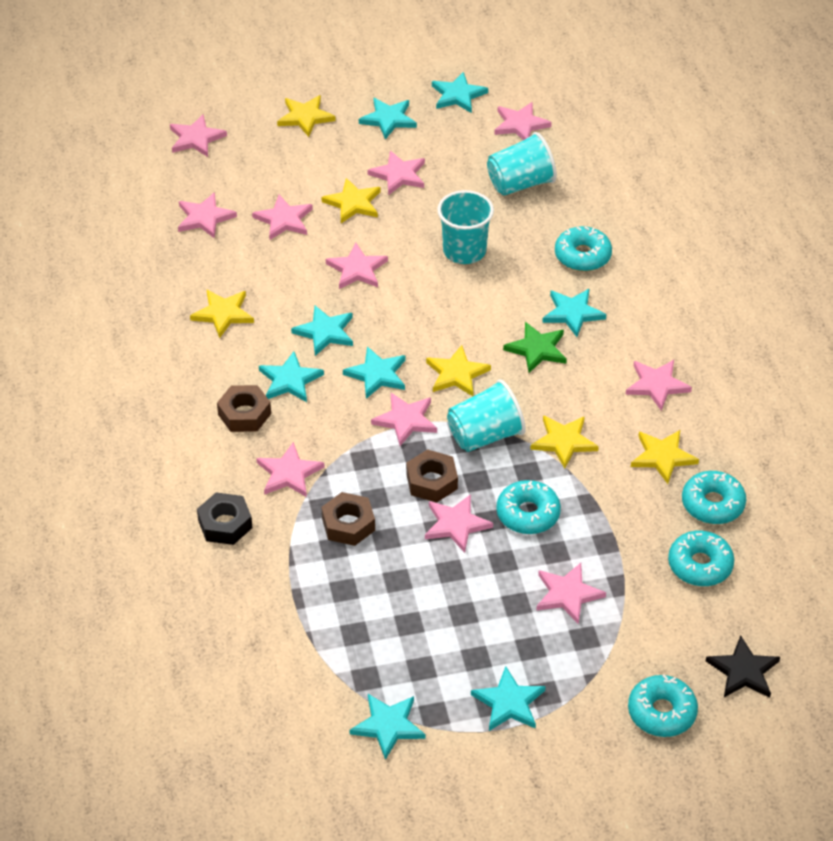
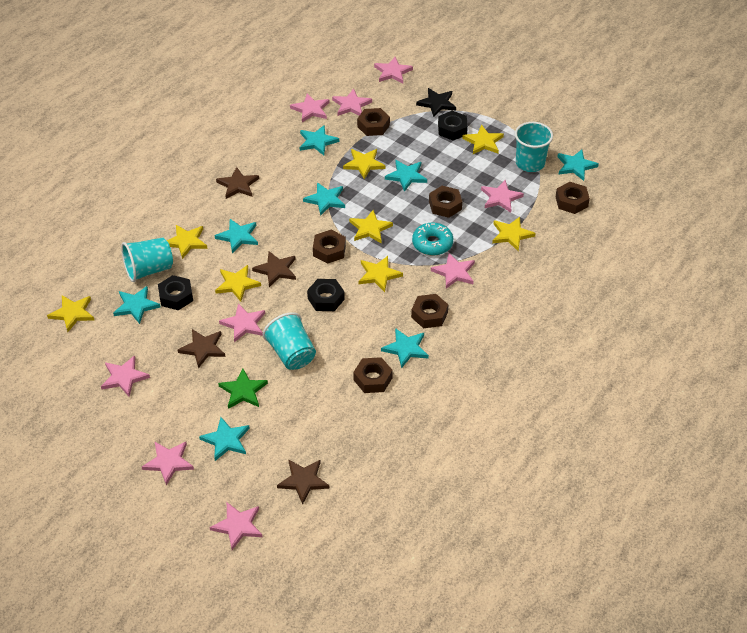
black nut: 1 -> 3
brown nut: 3 -> 6
brown star: 0 -> 4
pink star: 11 -> 9
turquoise donut: 5 -> 1
yellow star: 6 -> 8

